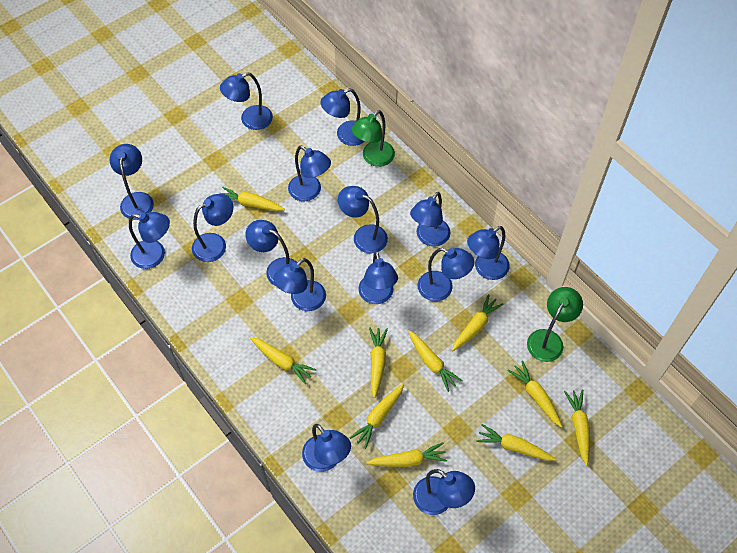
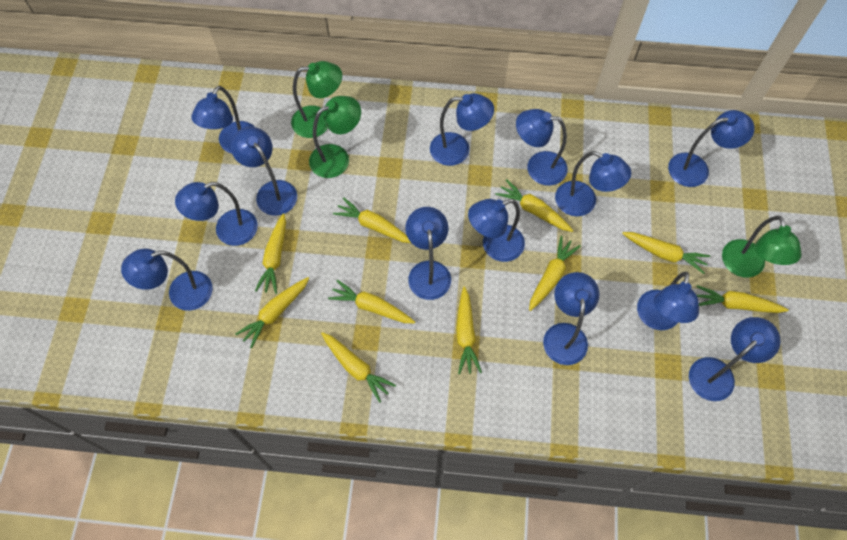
blue lamp: 15 -> 13
green lamp: 2 -> 3

